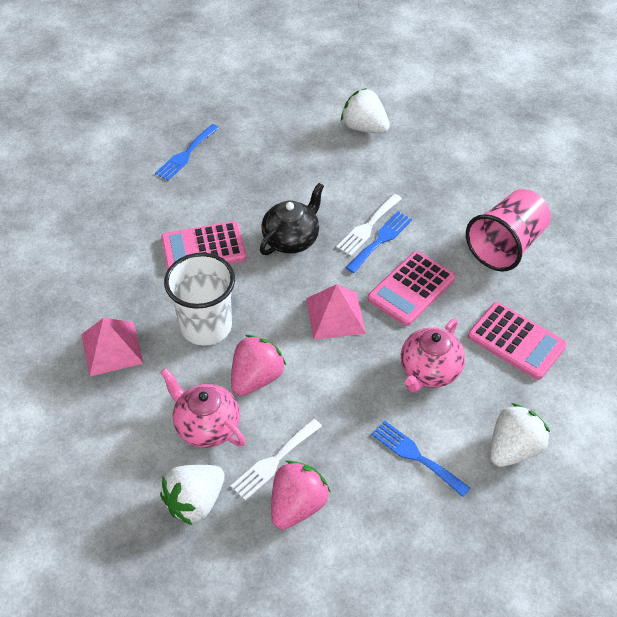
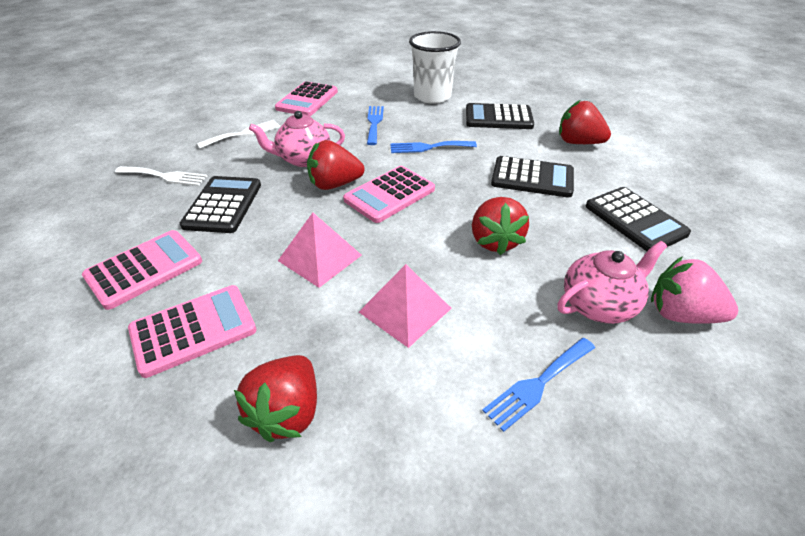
black calculator: 0 -> 4
black teapot: 1 -> 0
pink calculator: 3 -> 4
pink cup: 1 -> 0
pink strawberry: 2 -> 1
red strawberry: 0 -> 4
white strawberry: 3 -> 0

